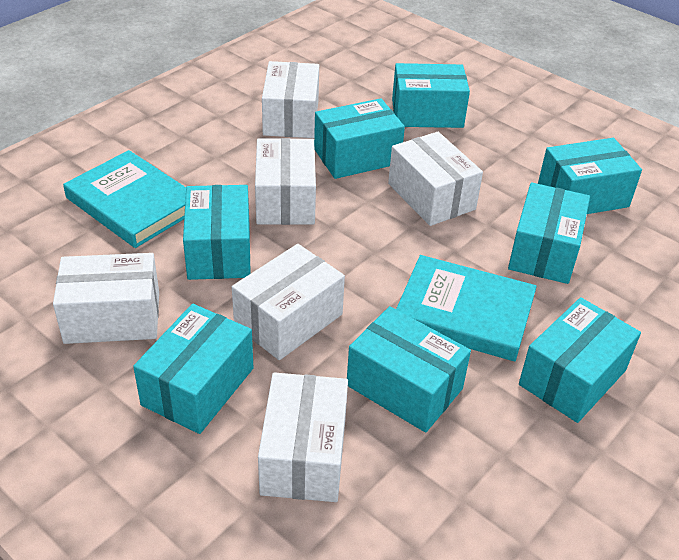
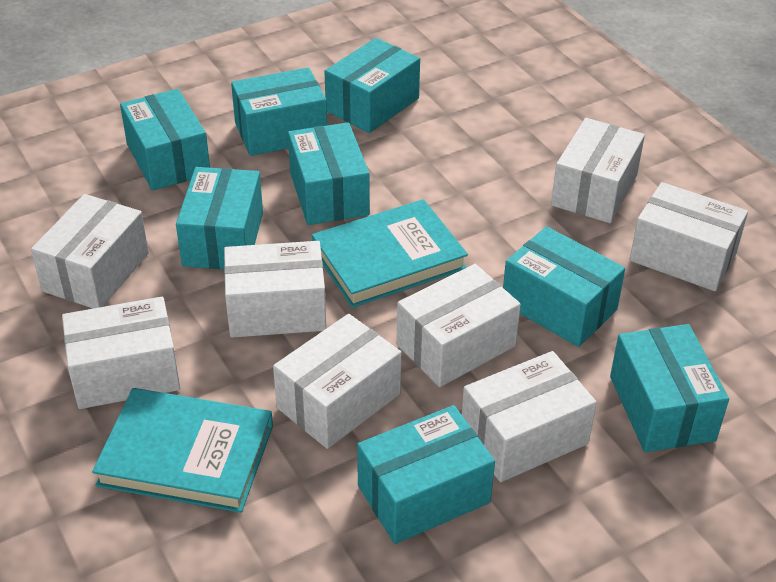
white box: 6 -> 8

